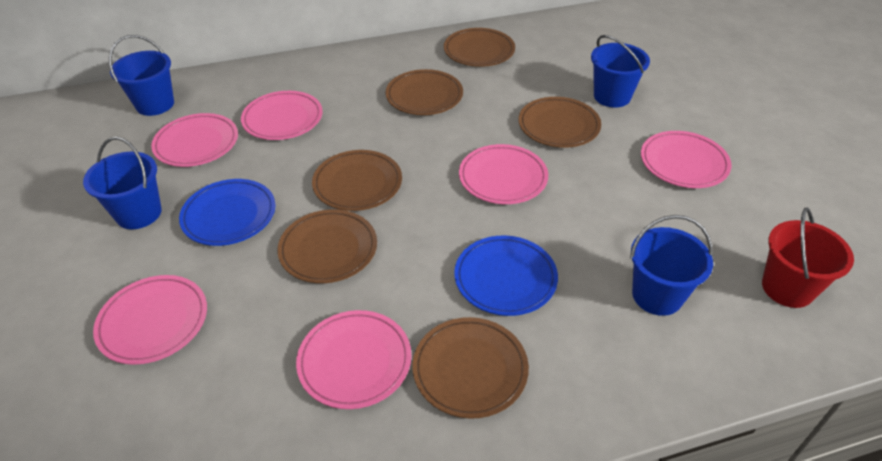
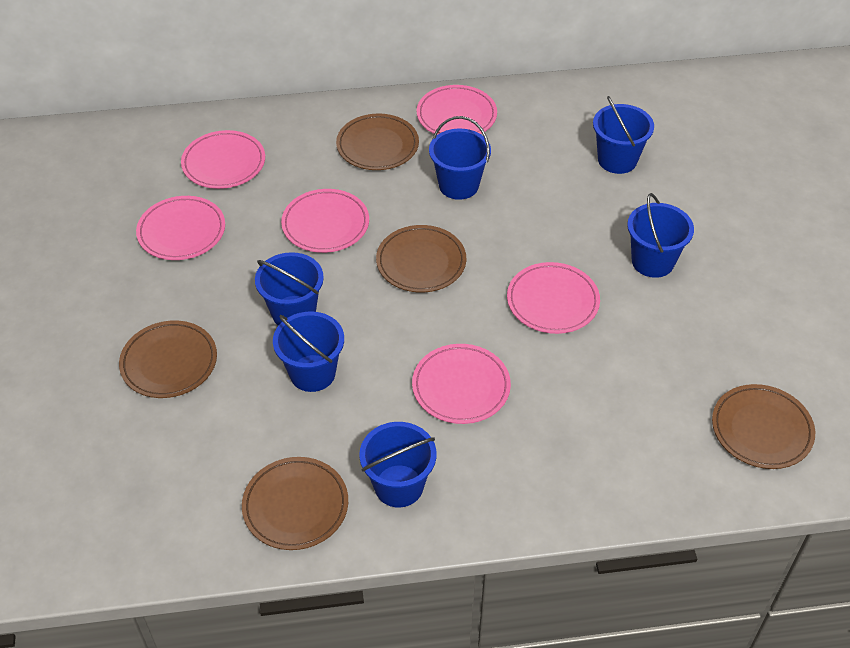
blue bucket: 4 -> 6
blue plate: 2 -> 0
brown plate: 6 -> 5
red bucket: 1 -> 0

